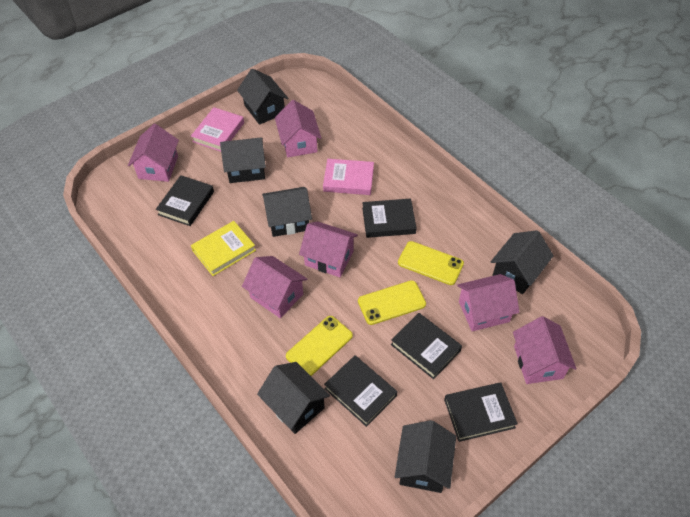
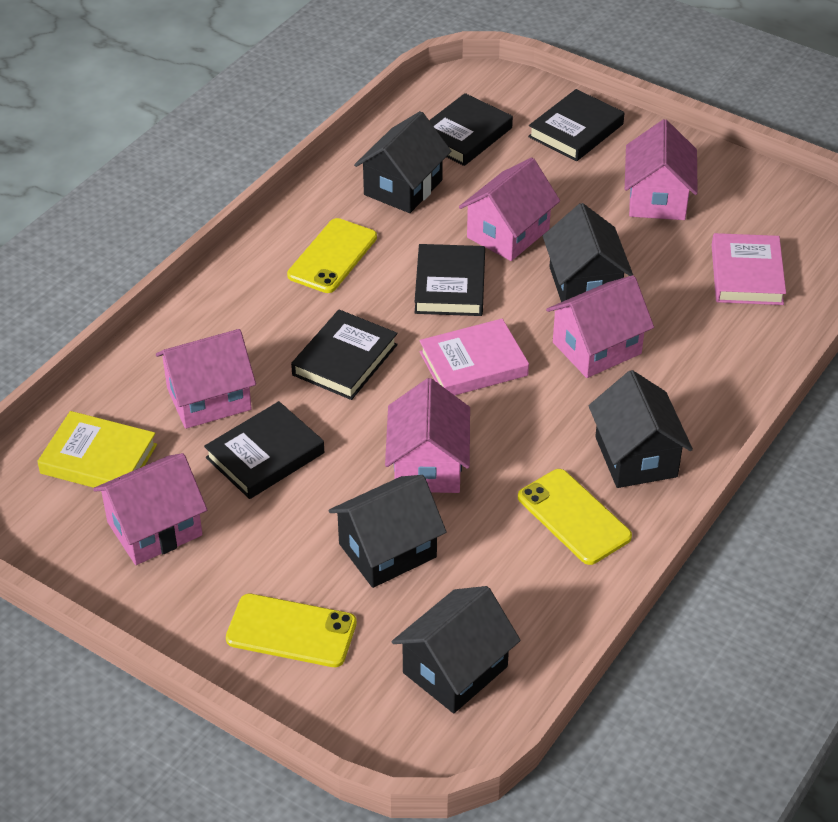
black house: 6 -> 5

